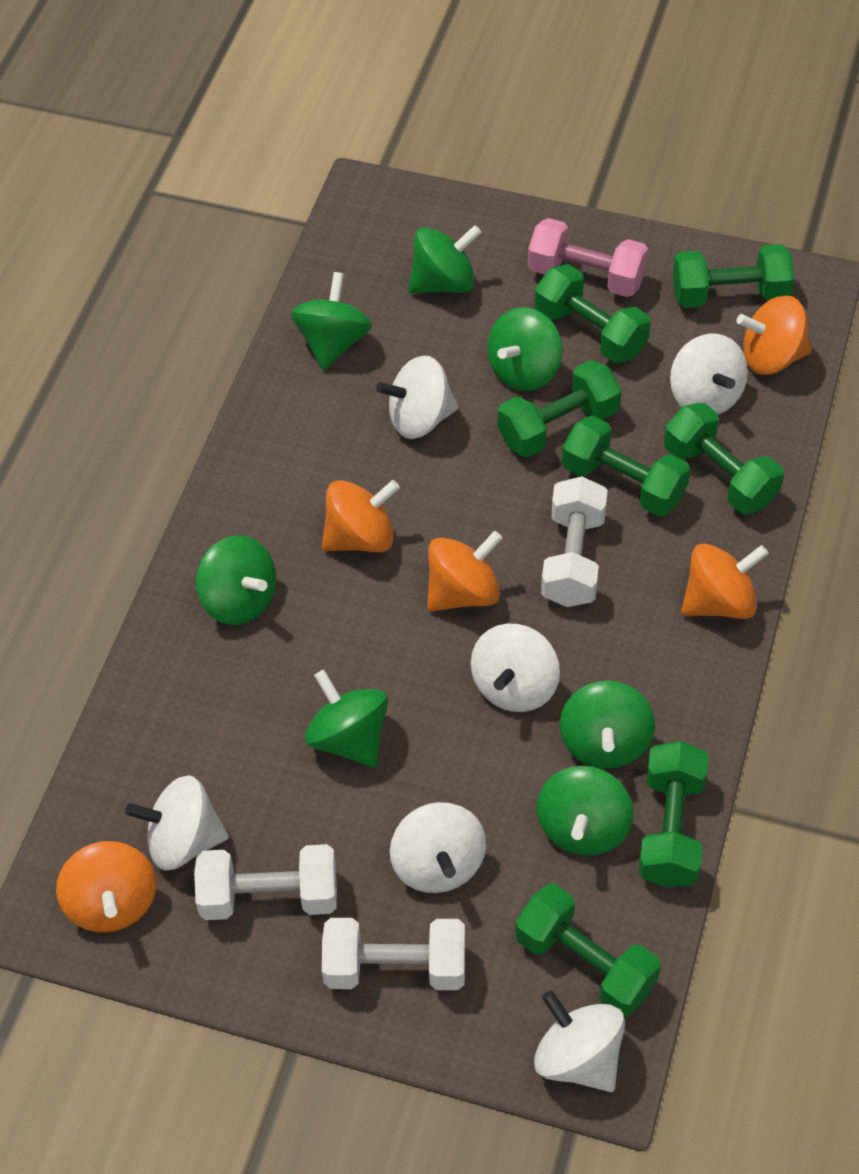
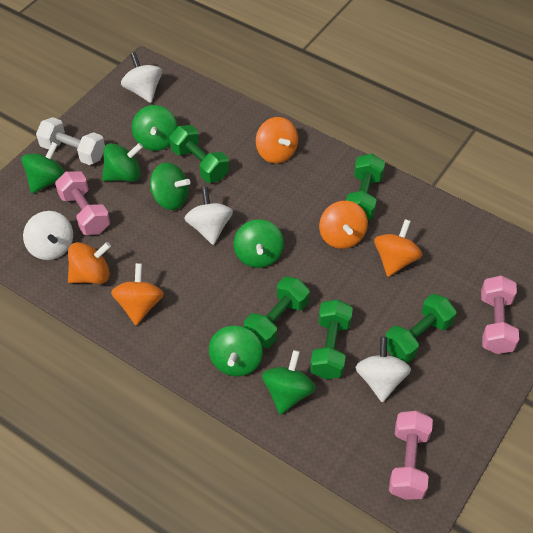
green dumbbell: 7 -> 5
pink dumbbell: 1 -> 3
white dumbbell: 3 -> 1
white spinning top: 6 -> 4

